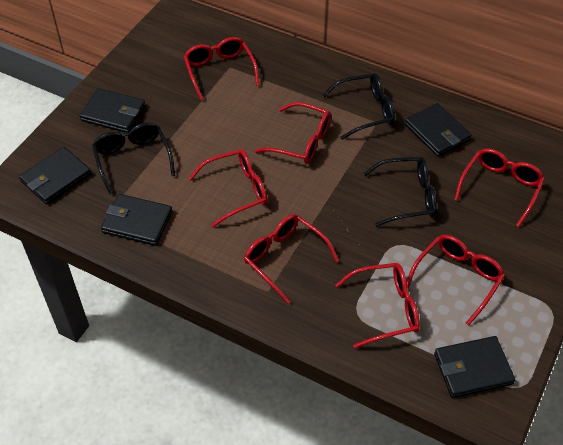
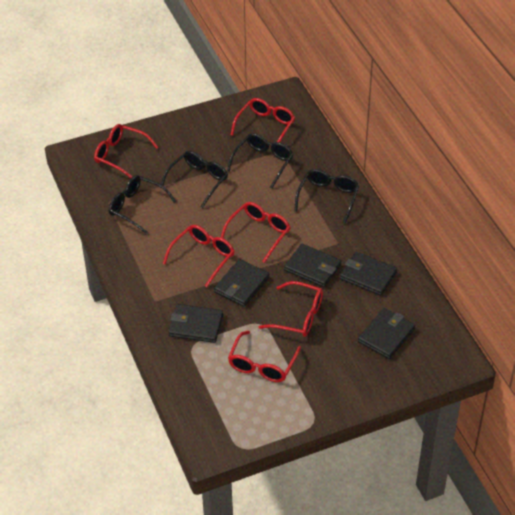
black glasses: 3 -> 4
red glasses: 7 -> 6

